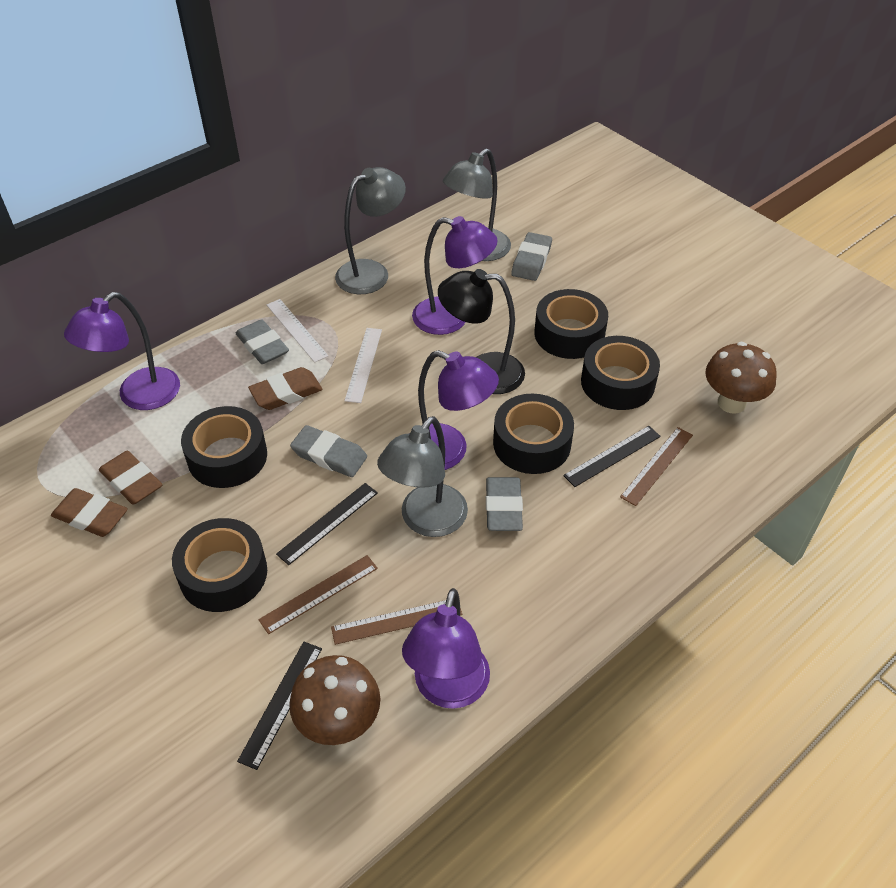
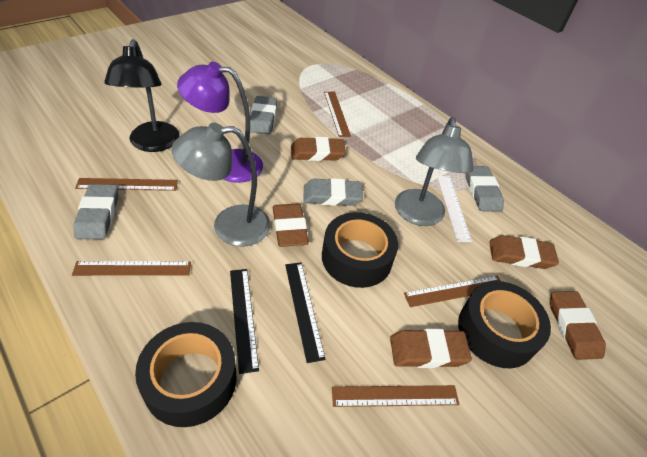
black ruler: 3 -> 2
black tape: 5 -> 3
brown eraser: 3 -> 5
brown mushroom: 2 -> 0
brown ruler: 3 -> 5
grey lamp: 3 -> 2
purple lamp: 4 -> 1
white ruler: 2 -> 1

